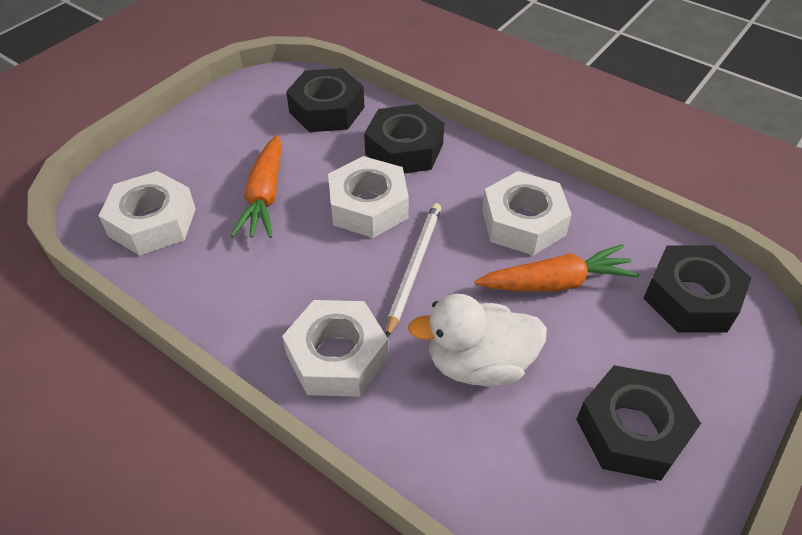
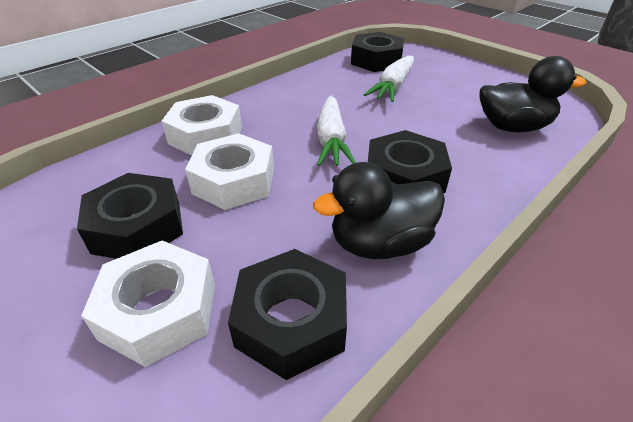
black duck: 0 -> 2
orange carrot: 2 -> 0
white carrot: 0 -> 2
white duck: 1 -> 0
white nut: 4 -> 3
white pencil: 1 -> 0

